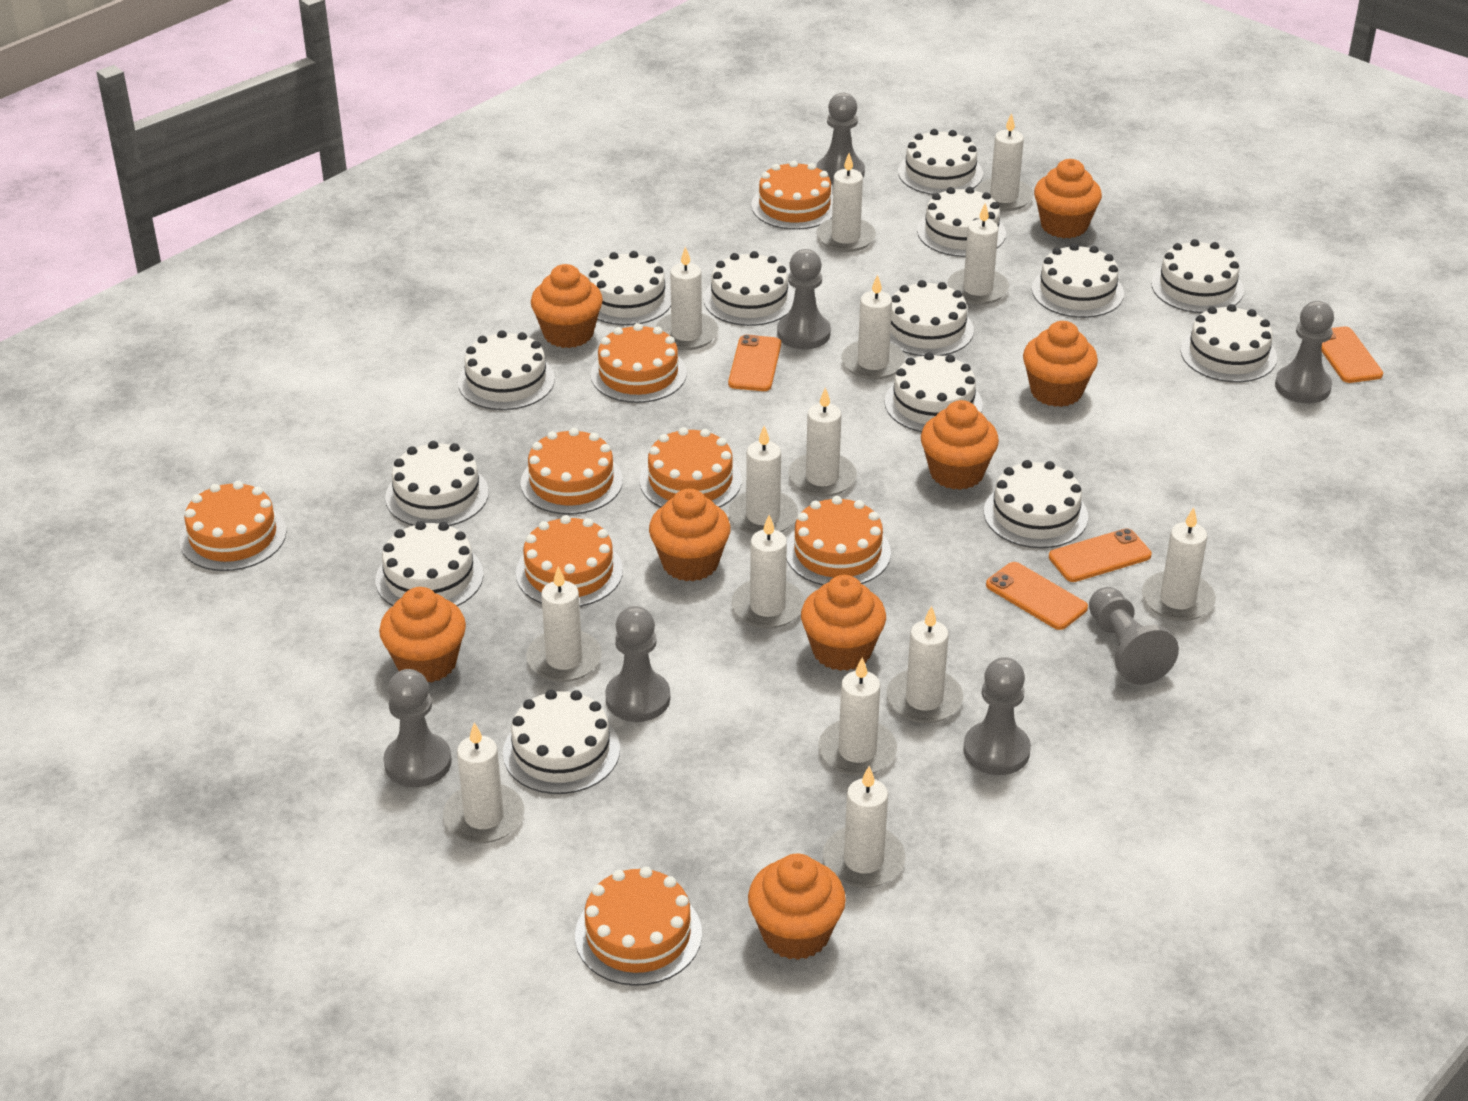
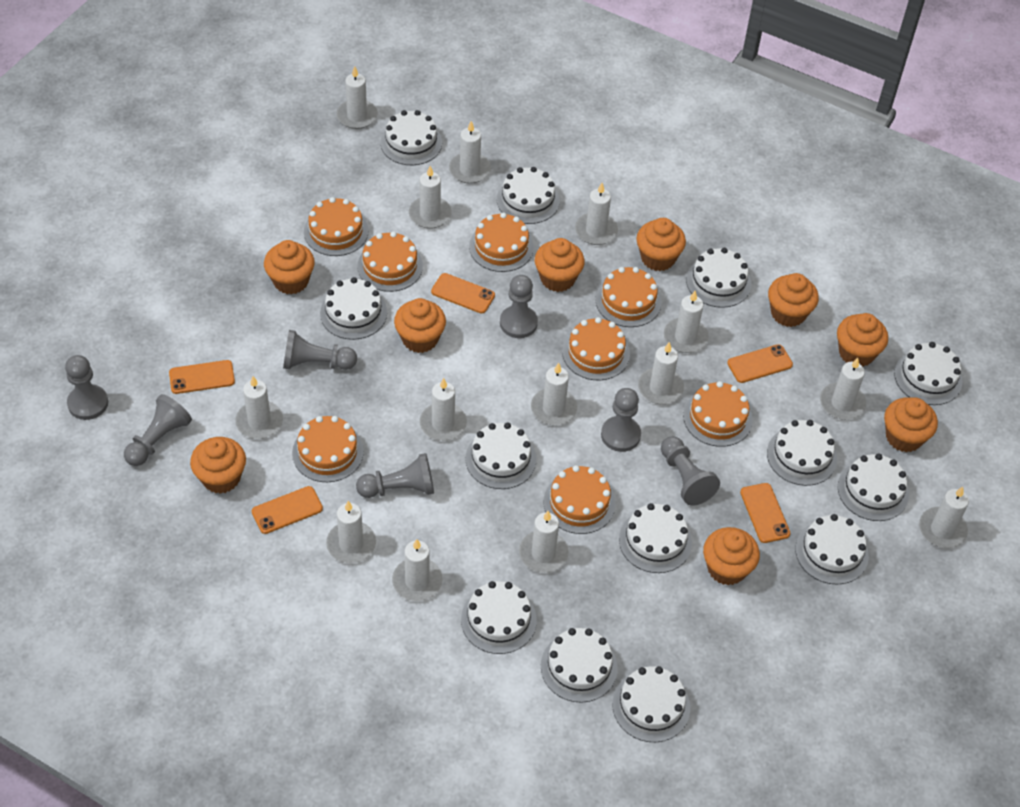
orange cupcake: 8 -> 9
orange phone: 4 -> 5
white cake: 14 -> 13

